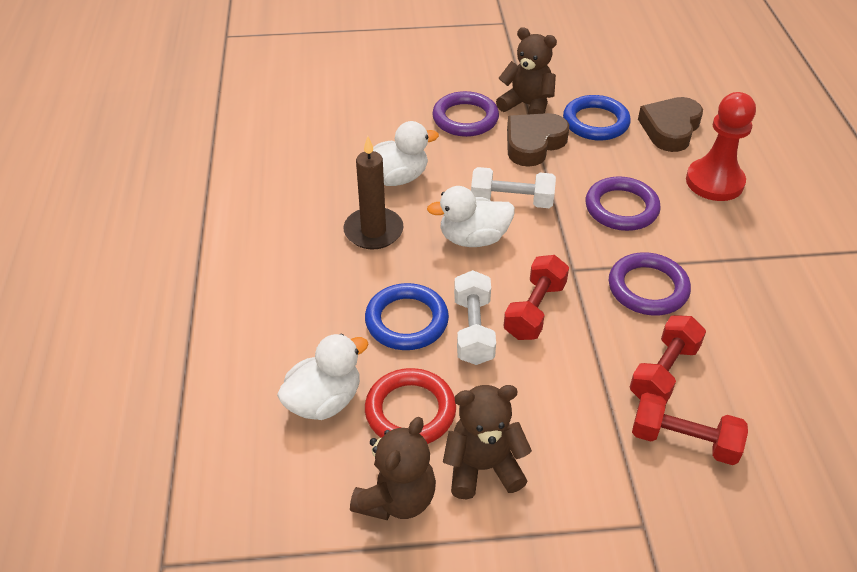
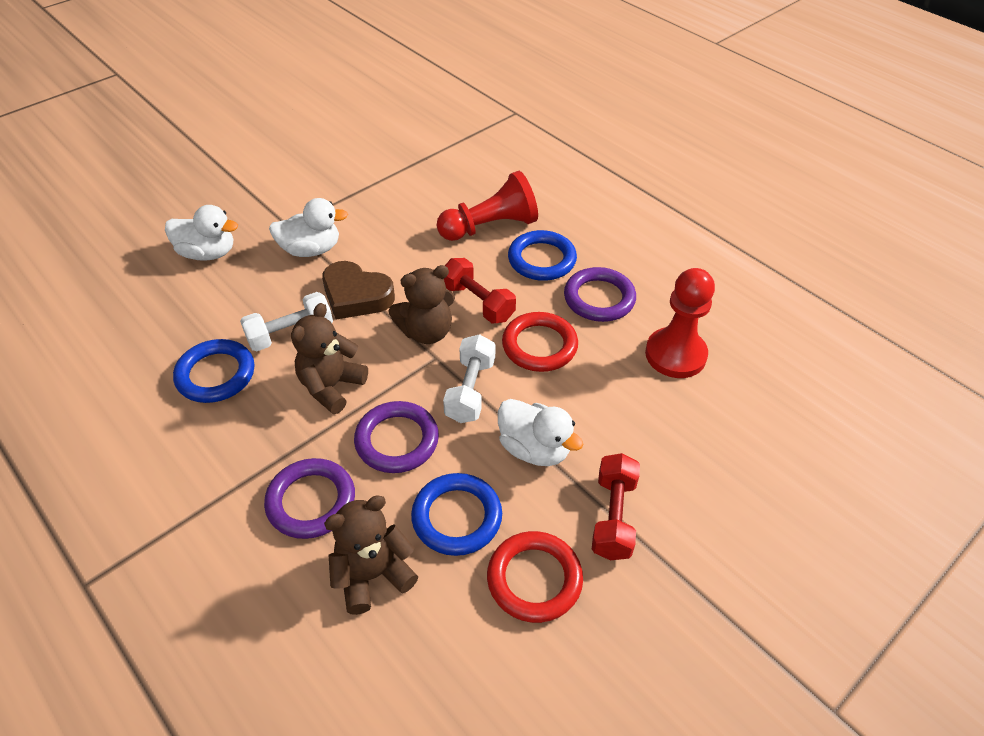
blue ring: 2 -> 3
brown candle: 1 -> 0
brown heart: 2 -> 1
red dumbbell: 3 -> 2
red pawn: 1 -> 2
red ring: 1 -> 2

